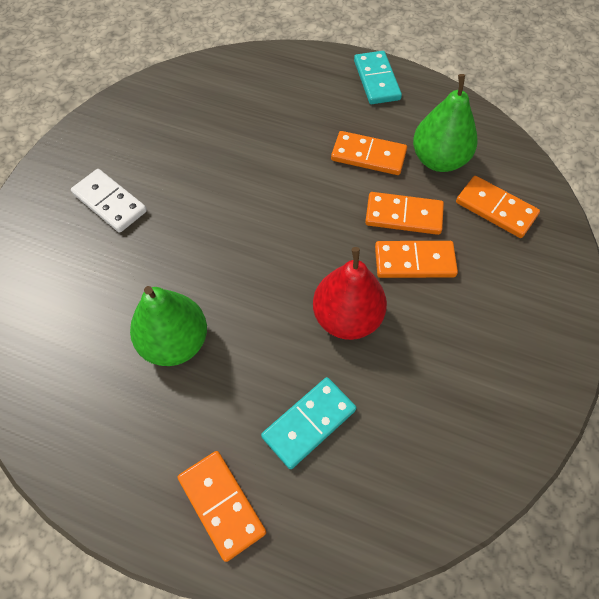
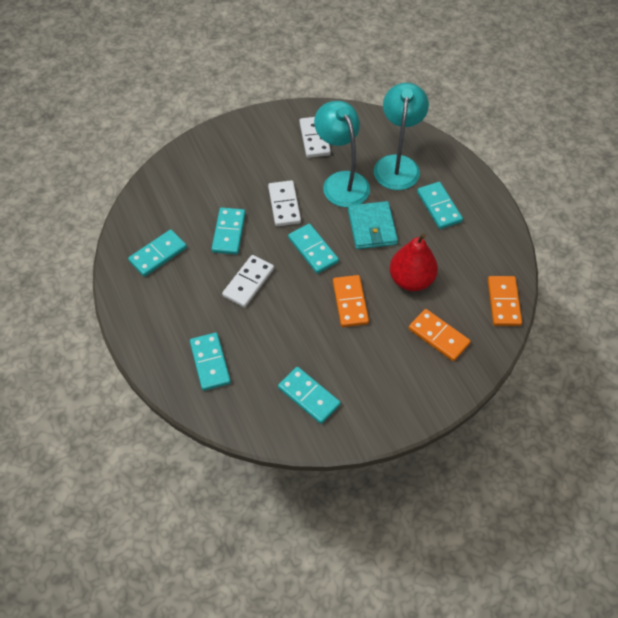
green pear: 2 -> 0
orange domino: 5 -> 3
turquoise domino: 2 -> 6
turquoise lamp: 0 -> 2
turquoise wallet: 0 -> 1
white domino: 1 -> 3

